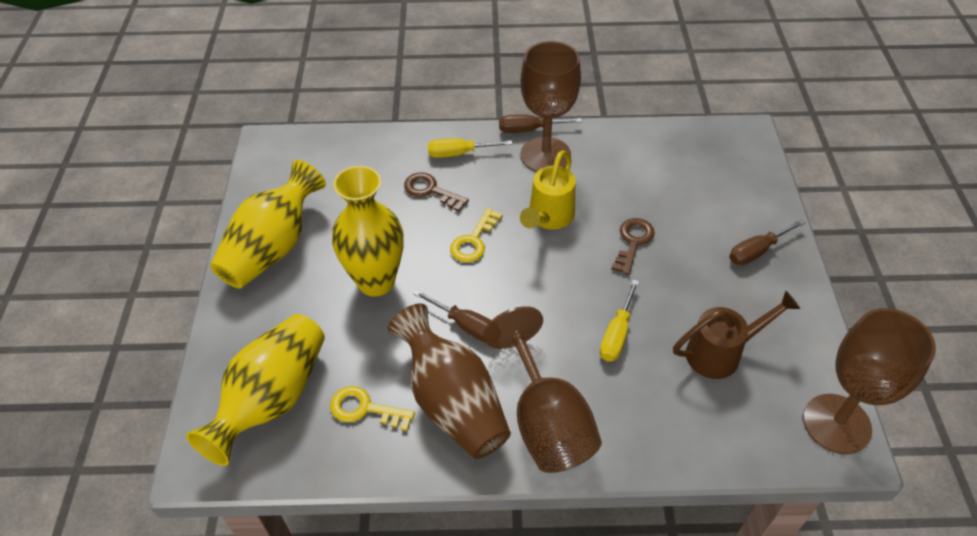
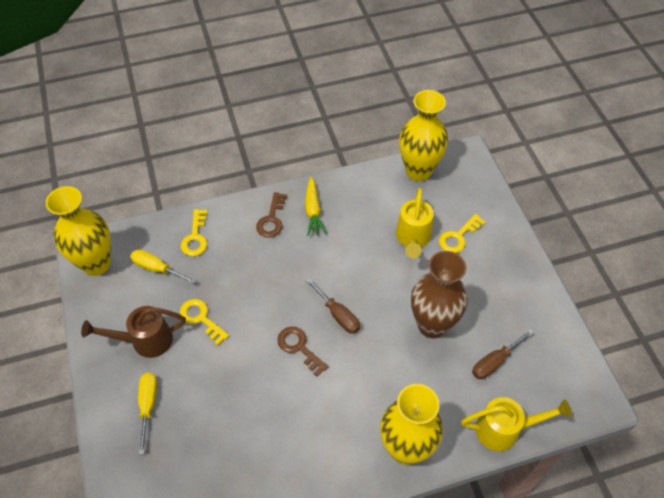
brown goblet: 3 -> 0
brown screwdriver: 3 -> 2
yellow carrot: 0 -> 1
yellow key: 2 -> 3
yellow watering can: 1 -> 2

